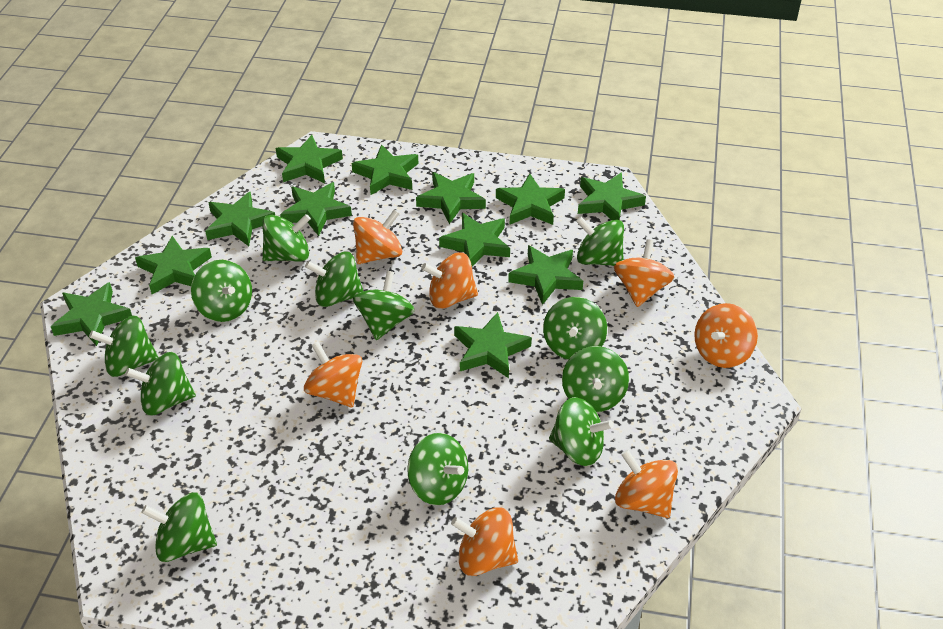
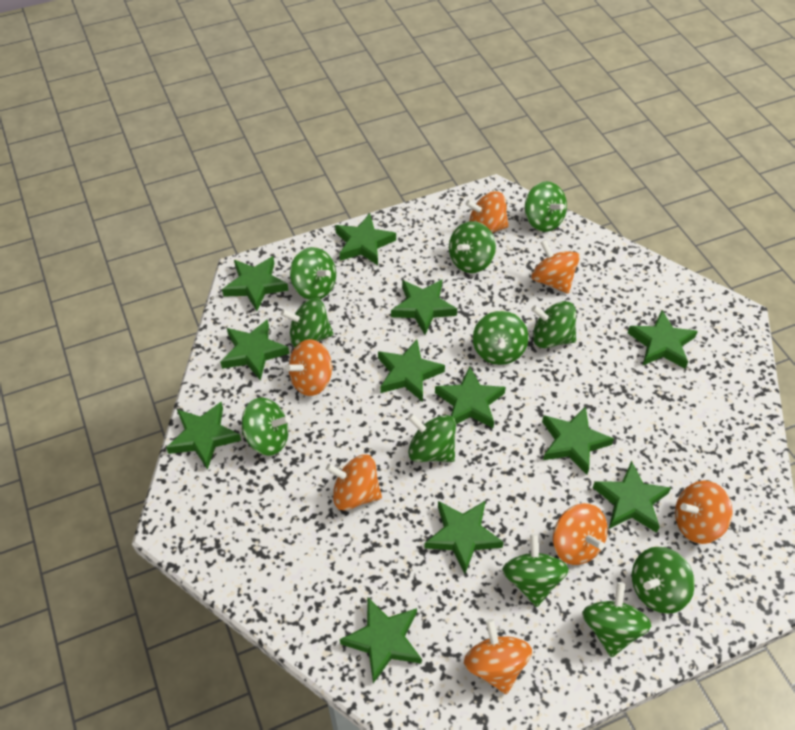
green spinning top: 12 -> 11

